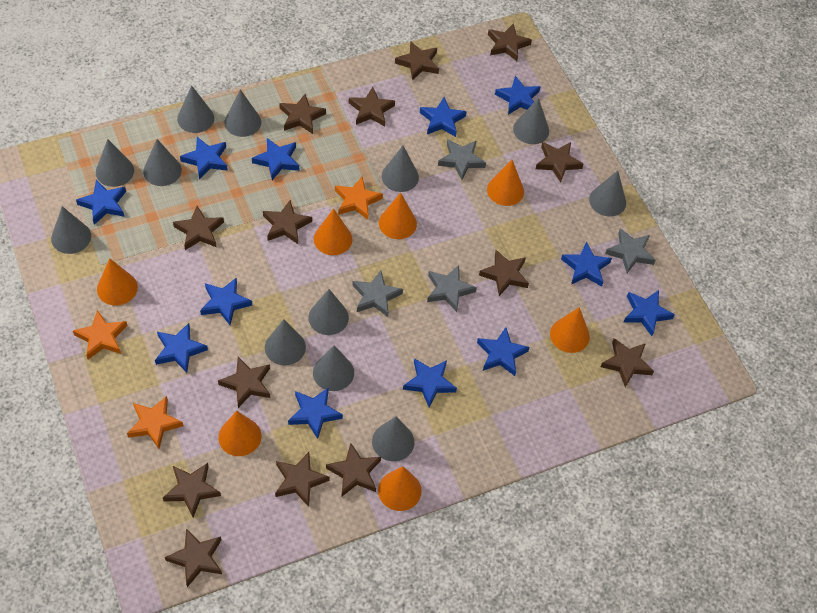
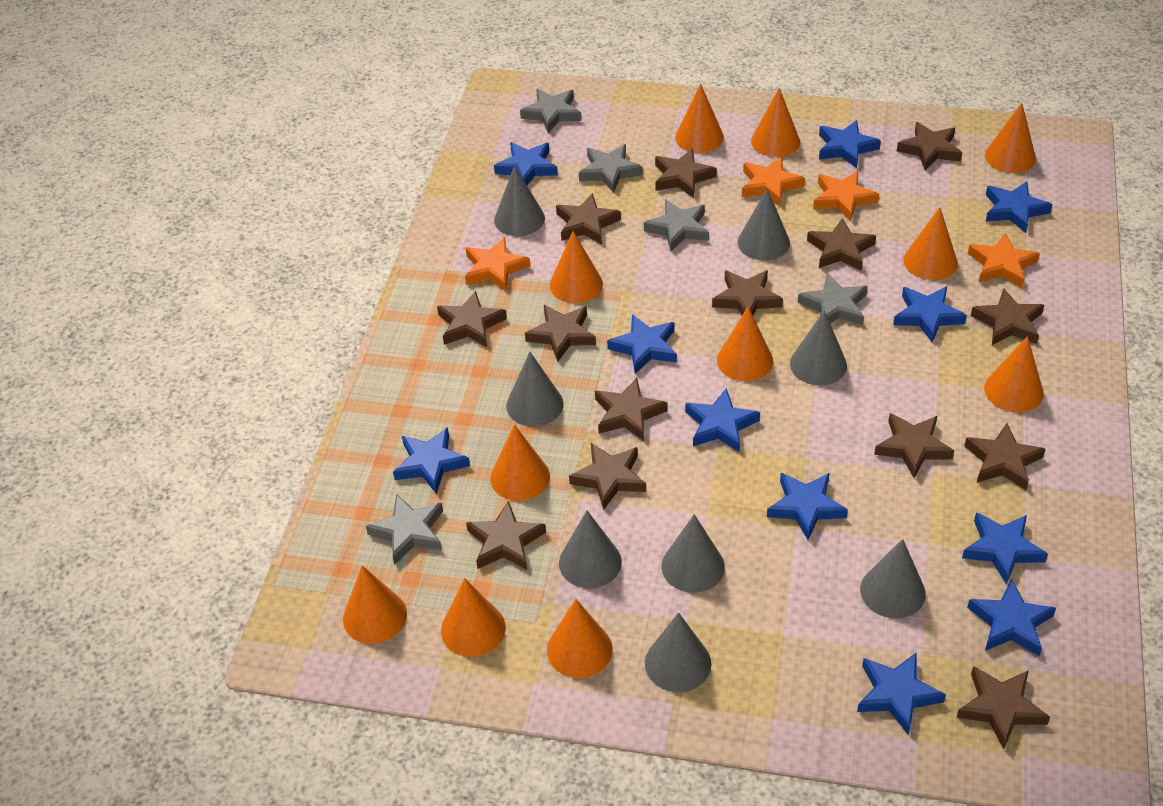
blue star: 12 -> 11
grey cone: 12 -> 8
grey star: 4 -> 5
orange cone: 7 -> 11
orange star: 3 -> 4

